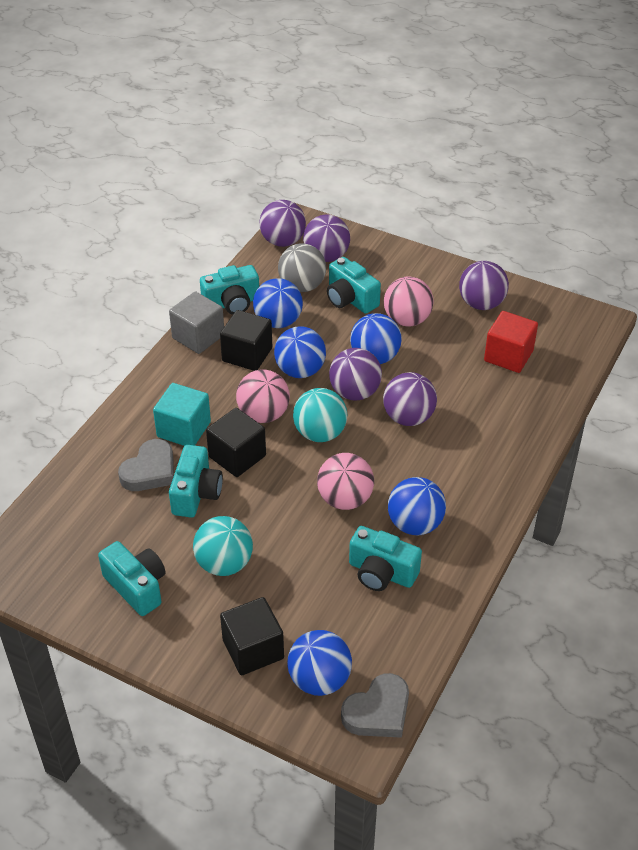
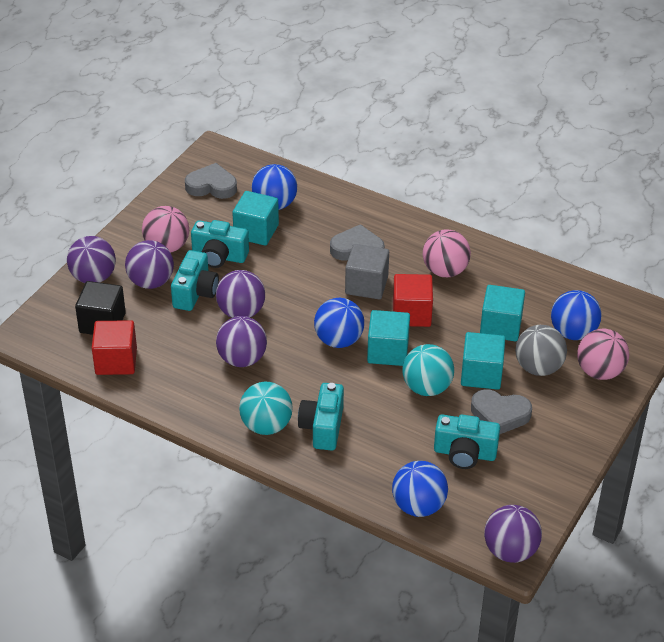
black cube: 3 -> 1
blue ball: 5 -> 4
grey heart: 2 -> 3
red cube: 1 -> 2
turquoise camera: 5 -> 4
turquoise cube: 1 -> 4

